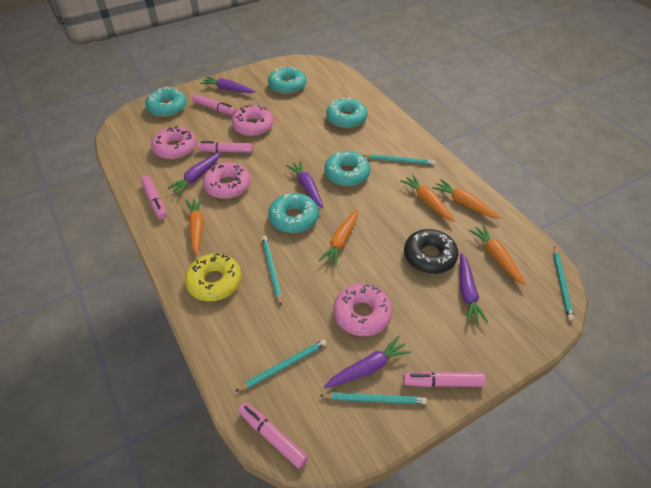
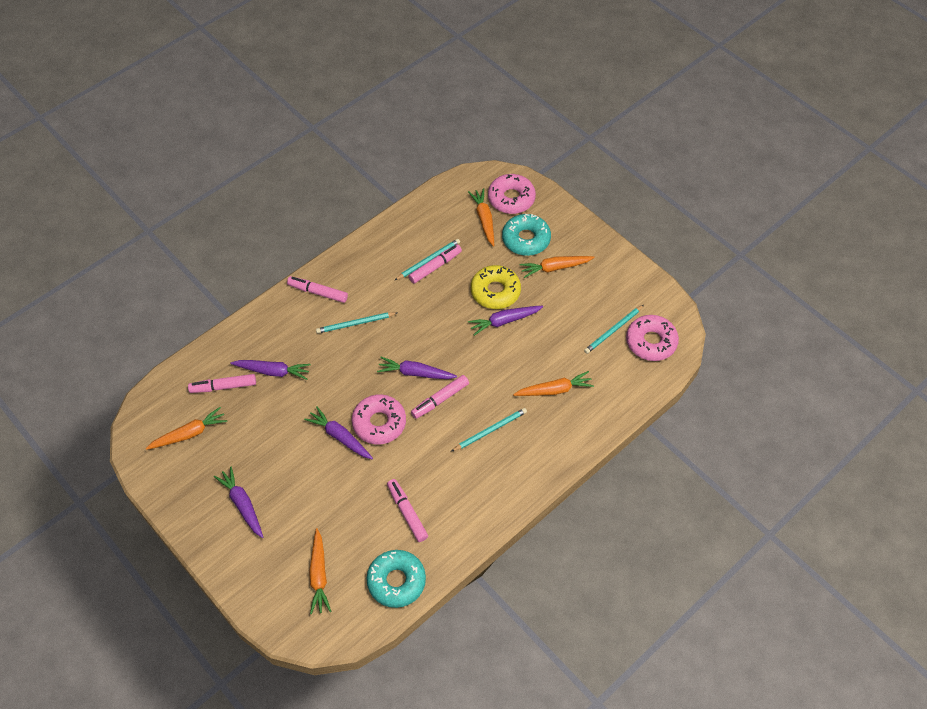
black donut: 1 -> 0
pink donut: 4 -> 3
turquoise donut: 5 -> 2
turquoise pencil: 5 -> 4

